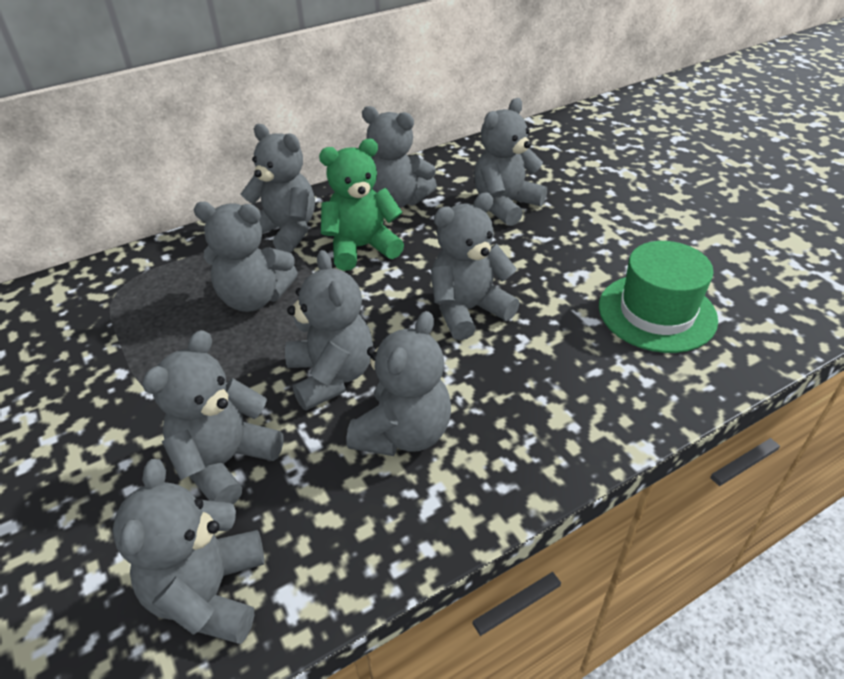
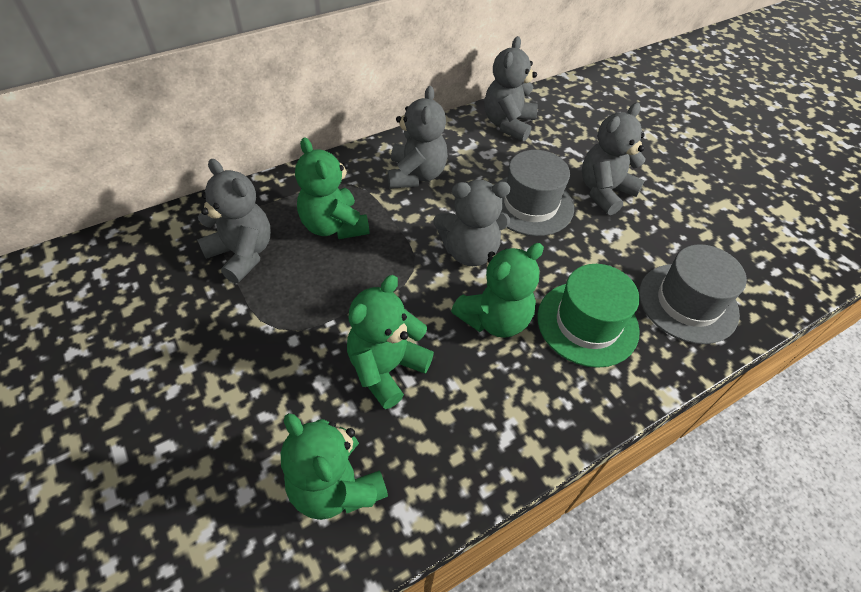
green teddy bear: 1 -> 4
grey hat: 0 -> 2
grey teddy bear: 9 -> 5

